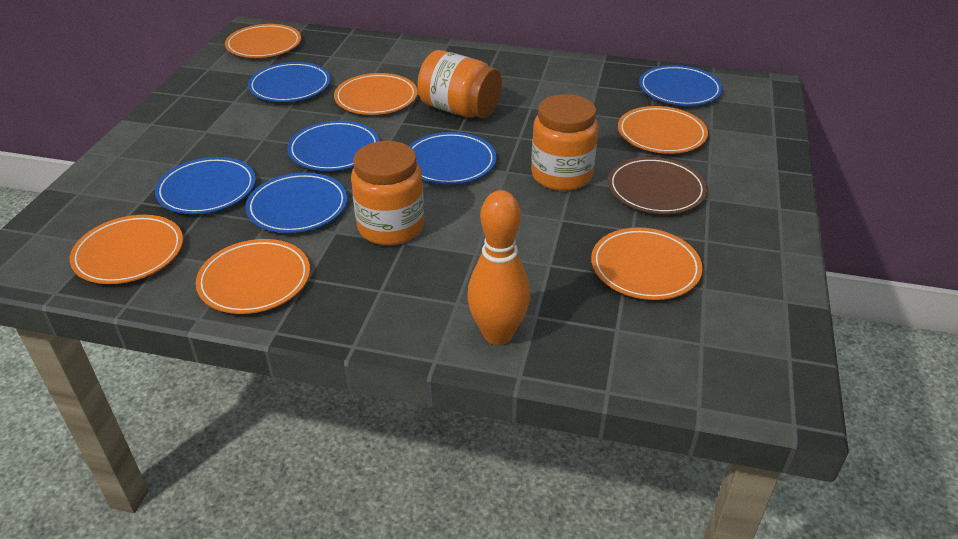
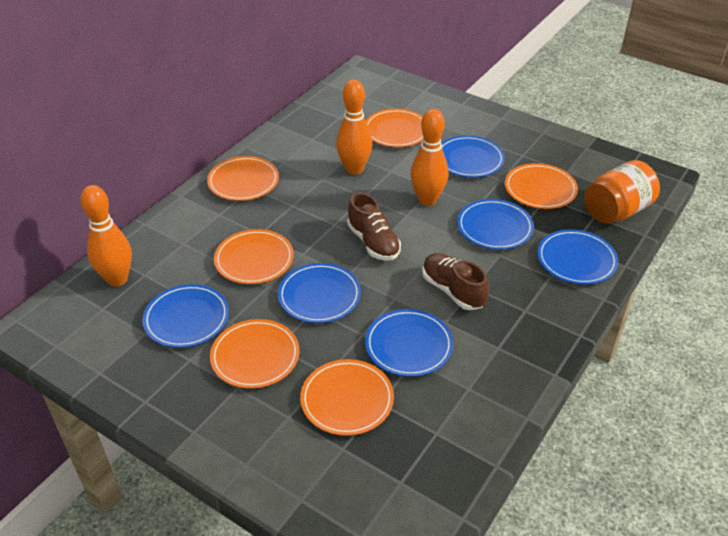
brown plate: 1 -> 0
brown shoe: 0 -> 2
orange bowling pin: 1 -> 3
orange jar: 3 -> 1

